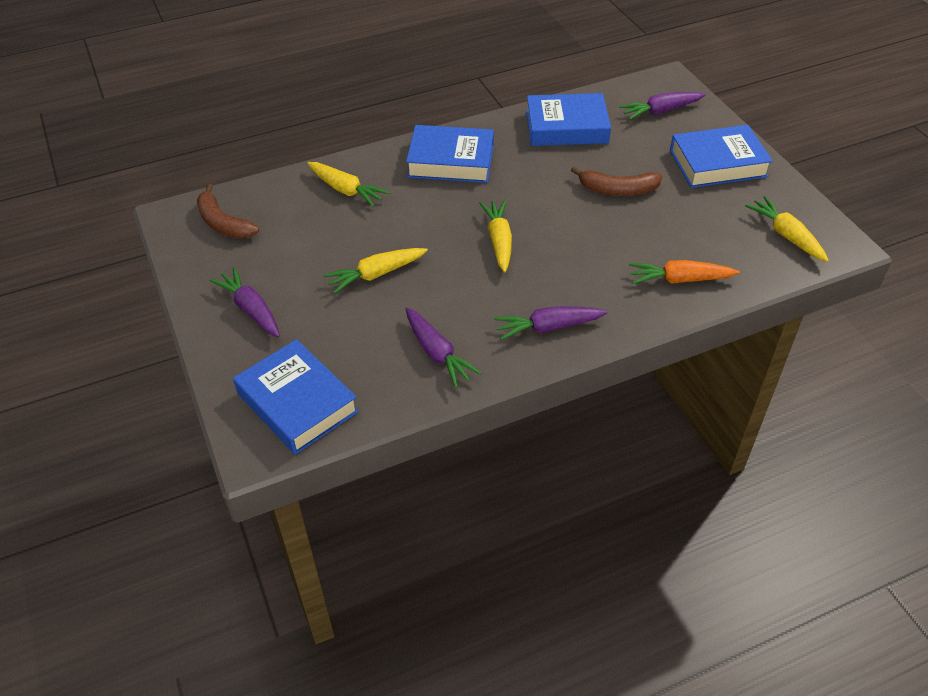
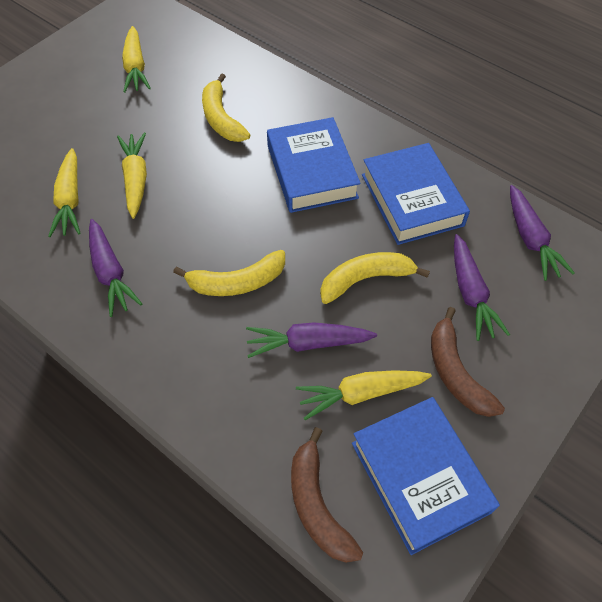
blue book: 4 -> 3
orange carrot: 1 -> 0
yellow banana: 0 -> 3

